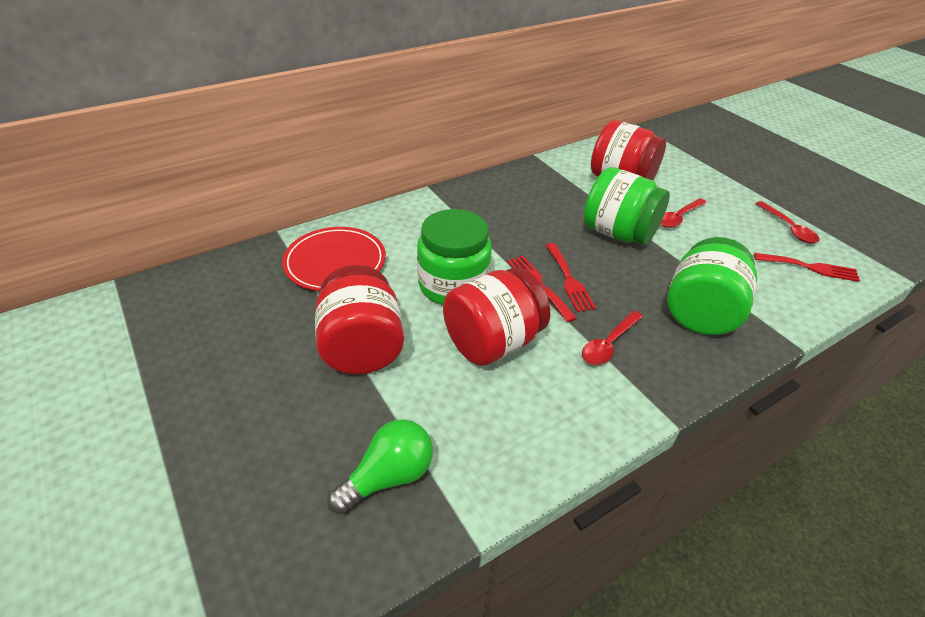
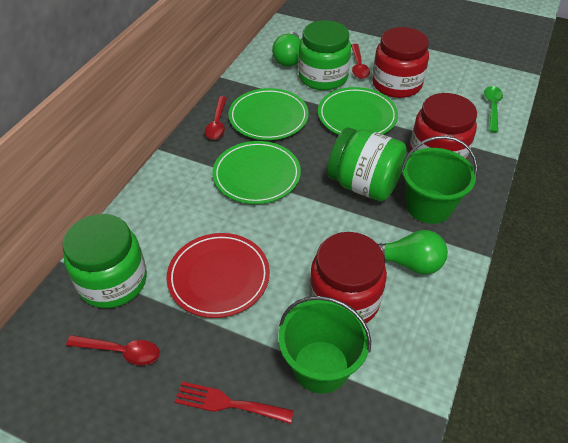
green bucket: 0 -> 2
green light bulb: 1 -> 2
green plate: 0 -> 3
green spoon: 0 -> 1
red fork: 3 -> 1

